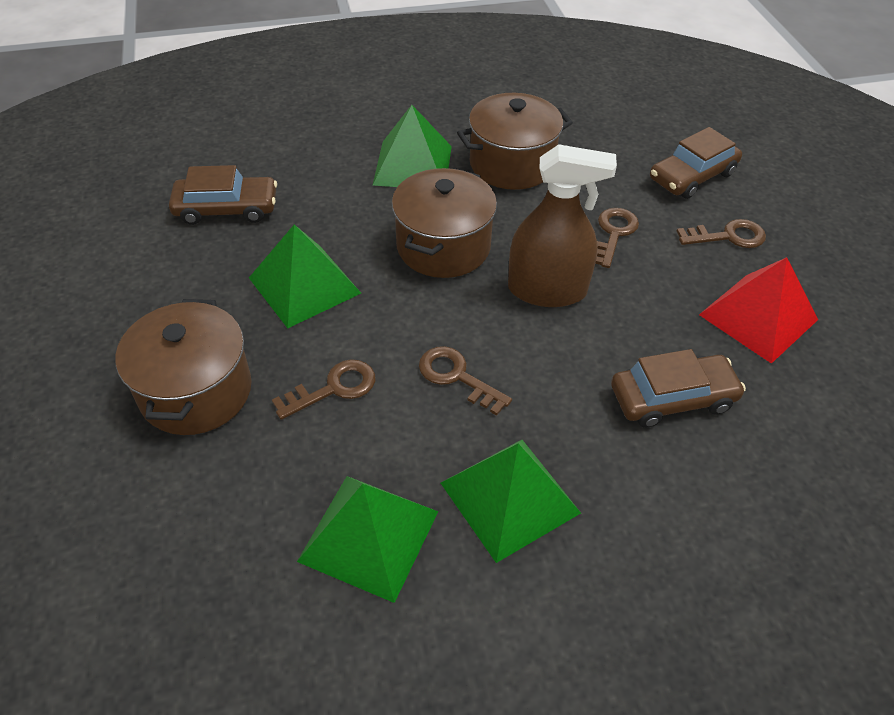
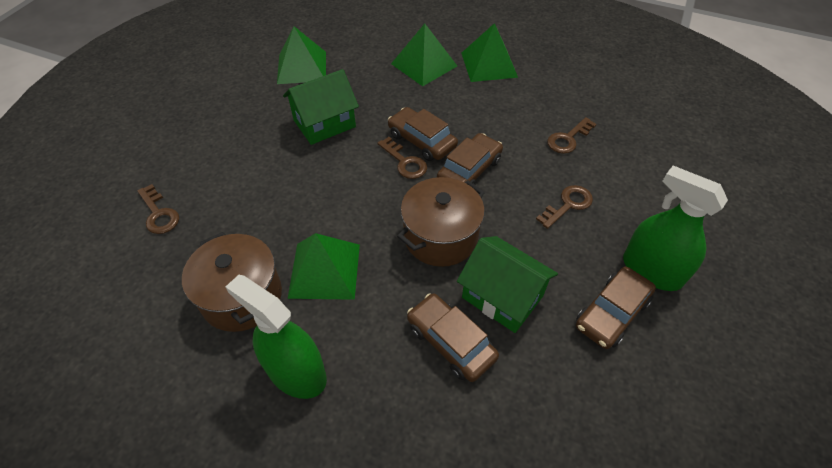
brown car: 3 -> 4
brown pot: 3 -> 2
brown spray bottle: 1 -> 0
green house: 0 -> 2
green spray bottle: 0 -> 2
red pyramid: 1 -> 0

